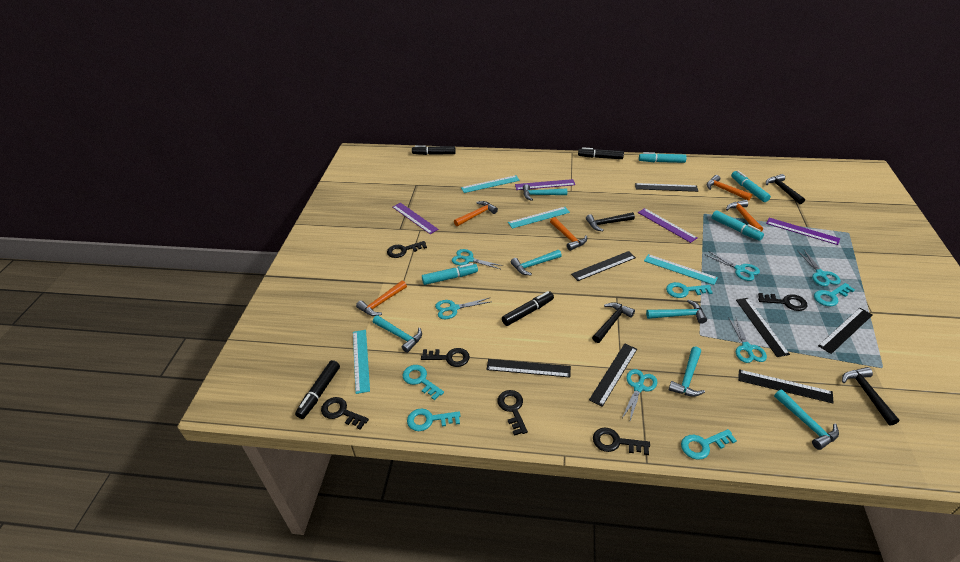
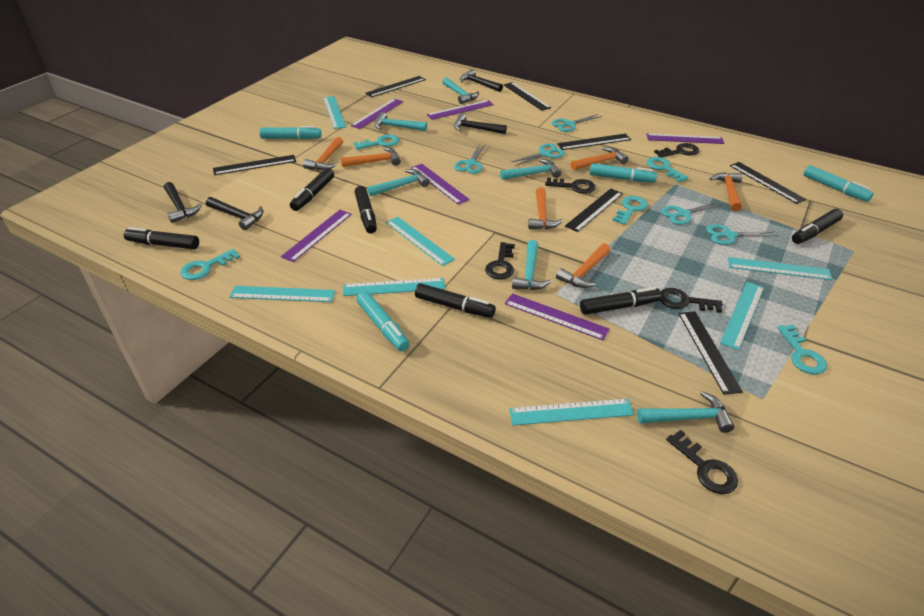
black key: 6 -> 5
black marker: 4 -> 6
orange hammer: 5 -> 6
purple ruler: 4 -> 6
turquoise ruler: 4 -> 7
turquoise scissors: 6 -> 5

